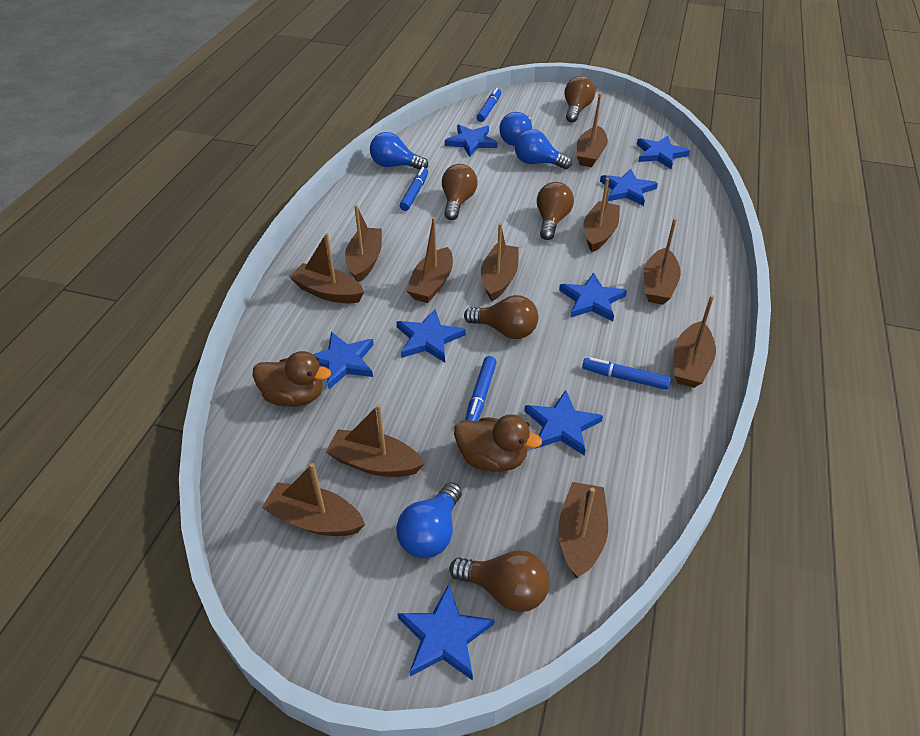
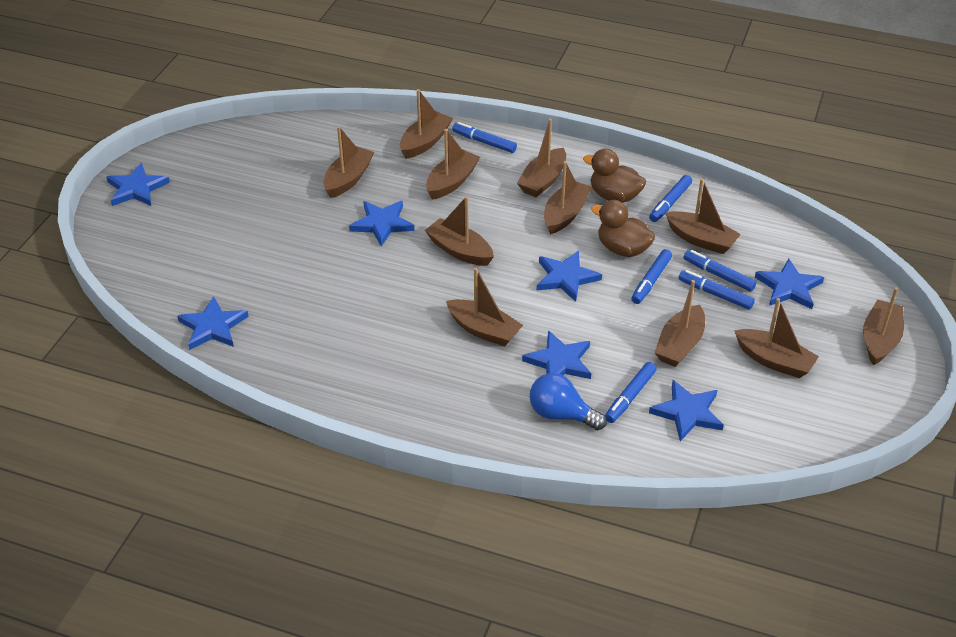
blue light bulb: 4 -> 1
blue marker: 4 -> 6
blue star: 8 -> 7
brown light bulb: 5 -> 0

